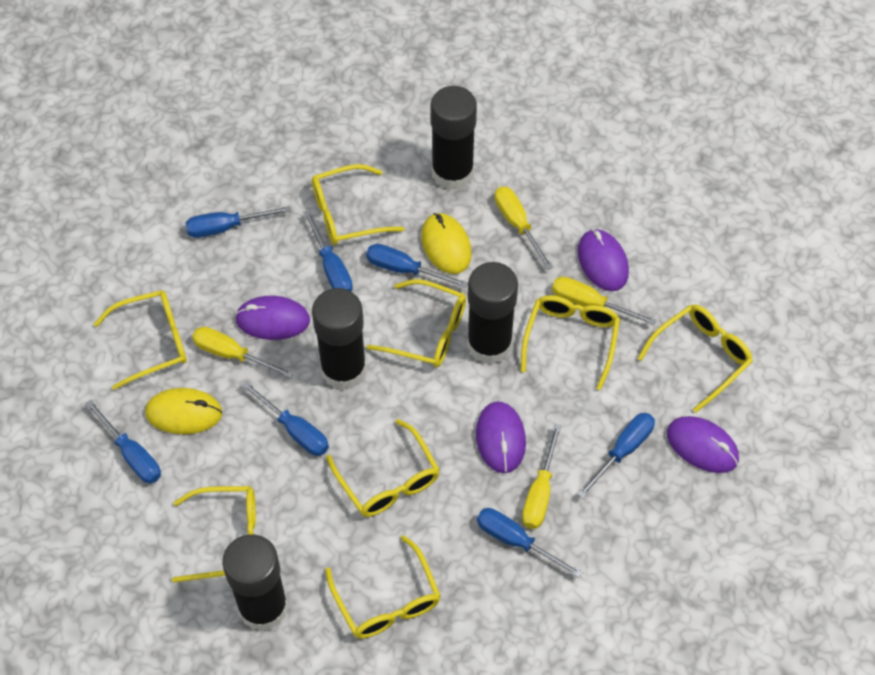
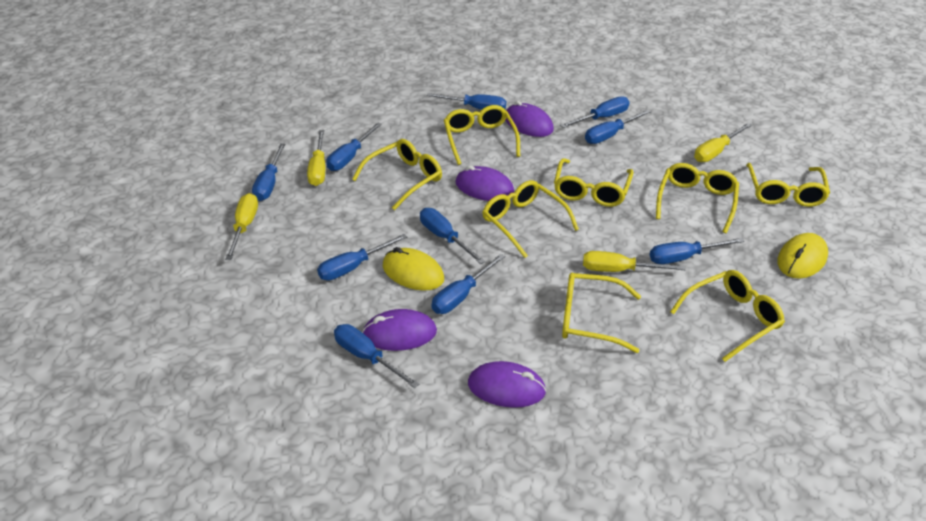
black glue stick: 4 -> 0
blue screwdriver: 7 -> 10

